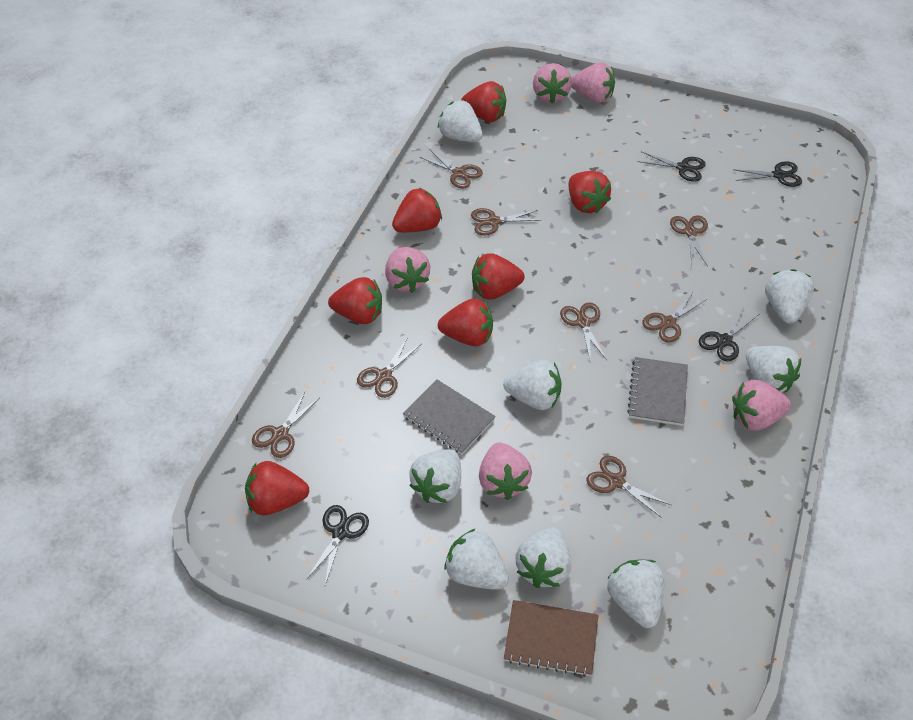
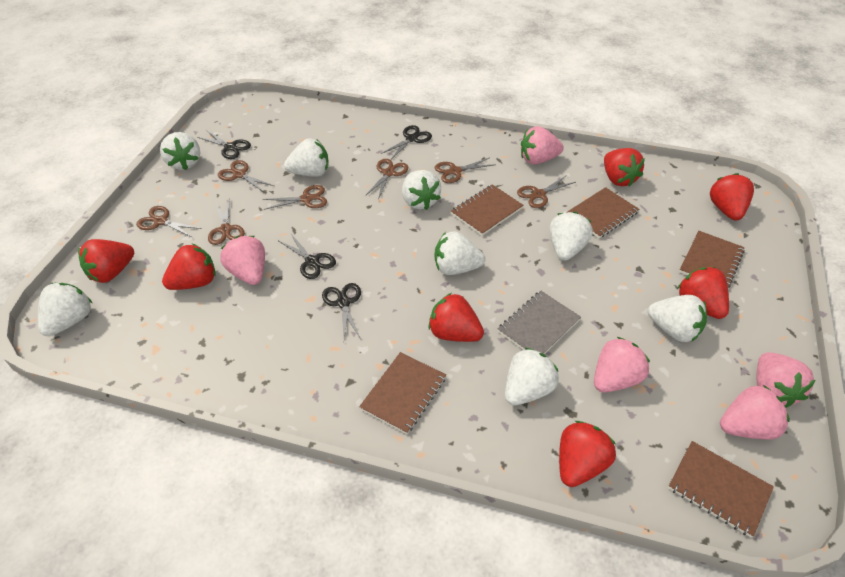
brown notebook: 1 -> 5
brown scissors: 8 -> 7
grey notebook: 2 -> 1

